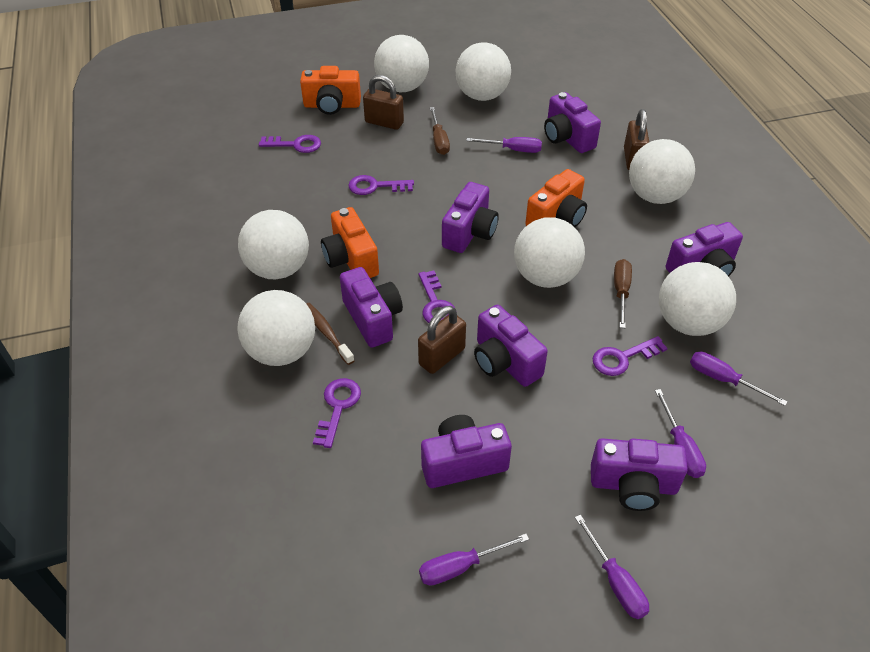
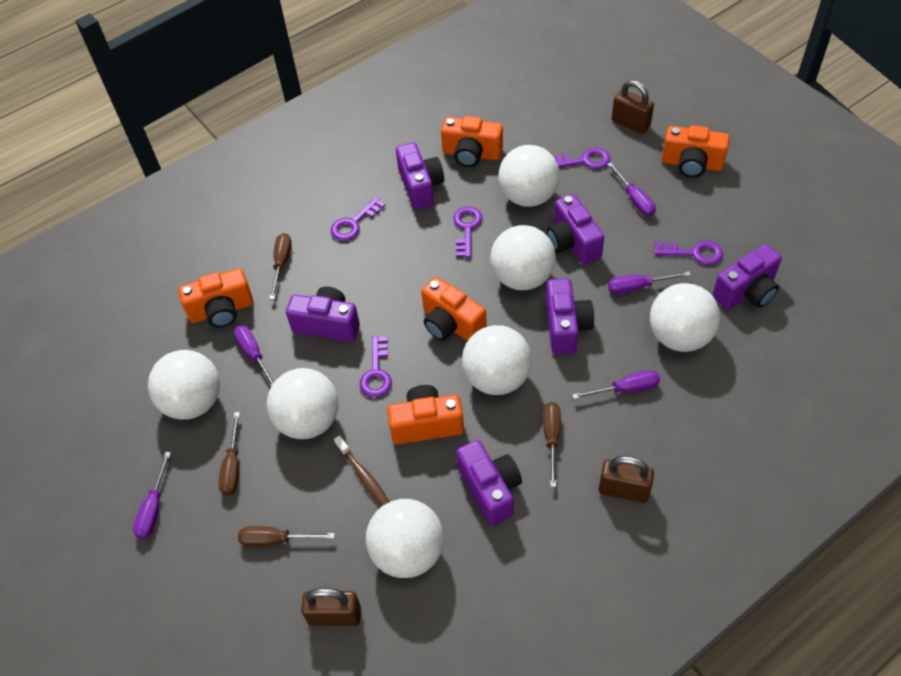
brown screwdriver: 2 -> 4
orange camera: 3 -> 5
purple camera: 7 -> 6

